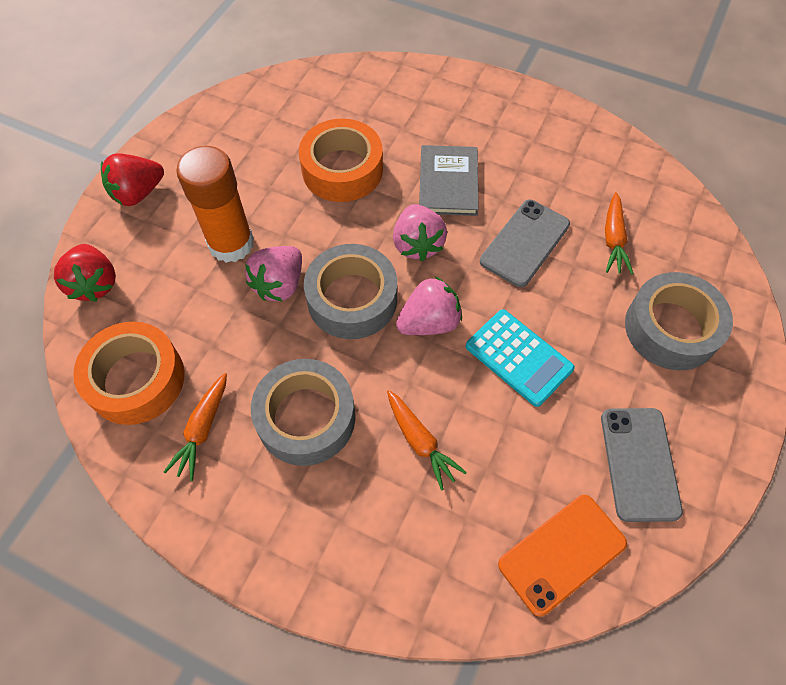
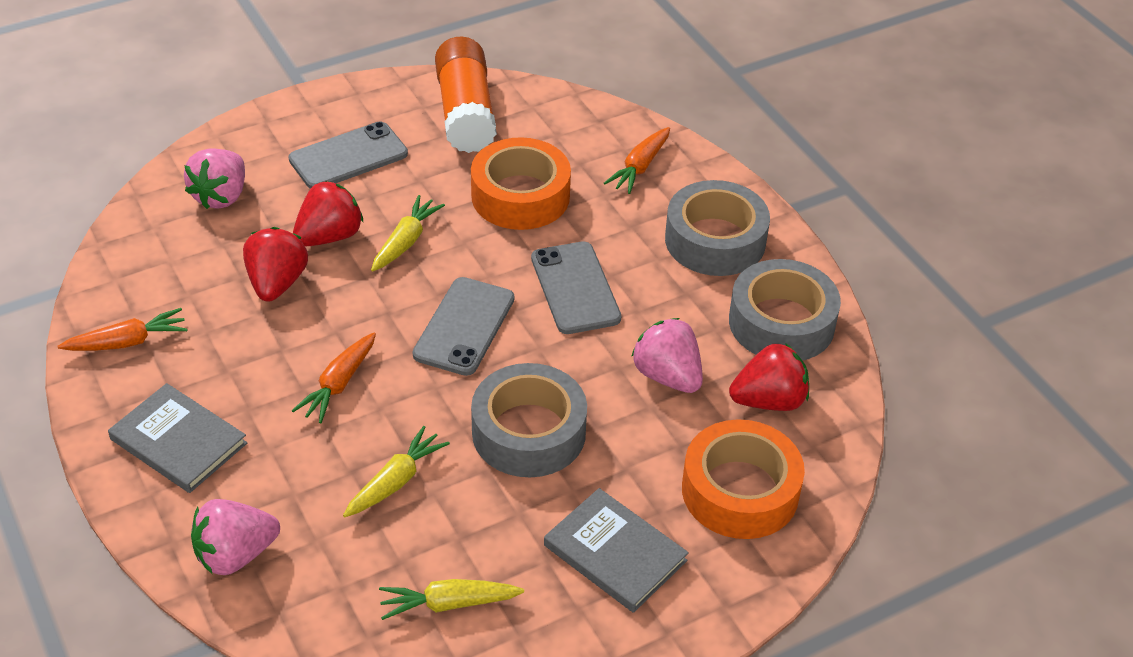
grey book: 1 -> 2
grey phone: 2 -> 3
orange phone: 1 -> 0
red strawberry: 2 -> 3
turquoise calculator: 1 -> 0
yellow carrot: 0 -> 3

